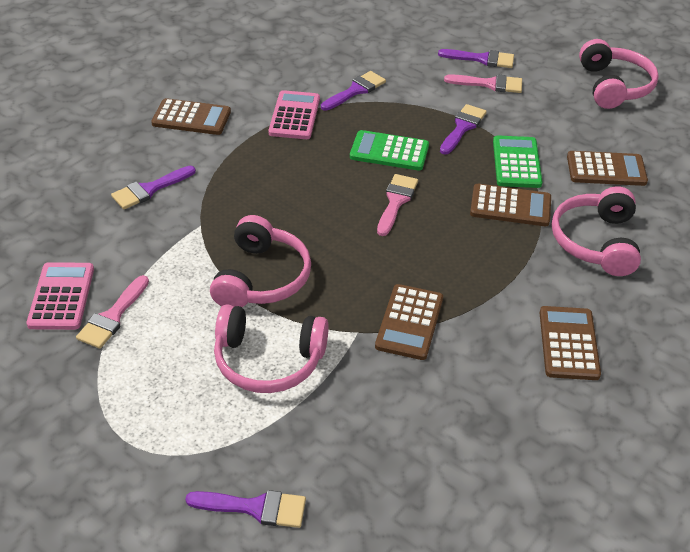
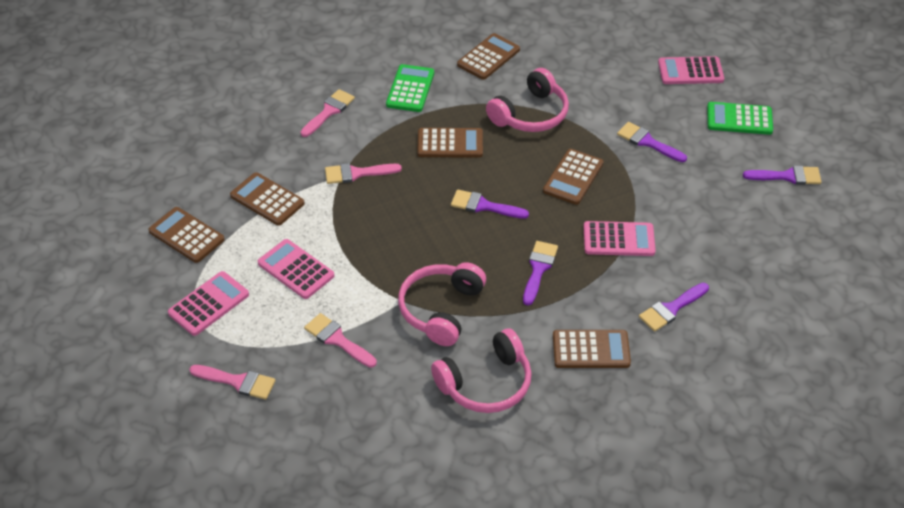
brown calculator: 5 -> 6
pink brush: 3 -> 4
pink calculator: 2 -> 4
pink headphones: 4 -> 3

